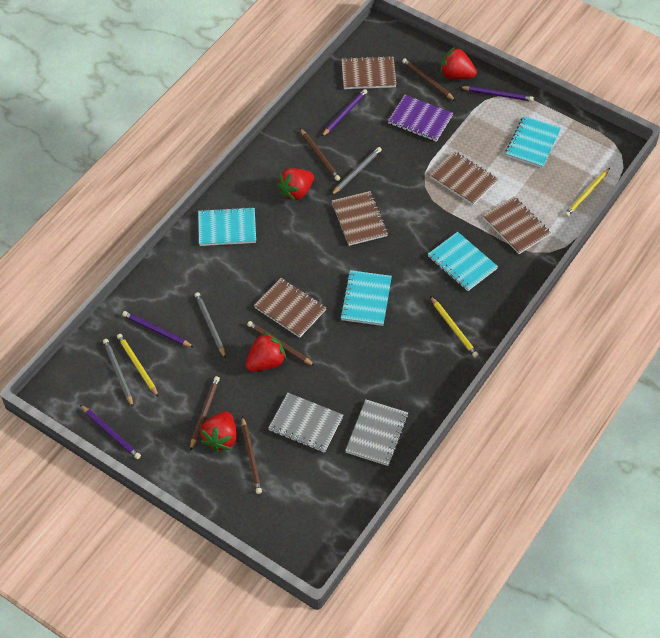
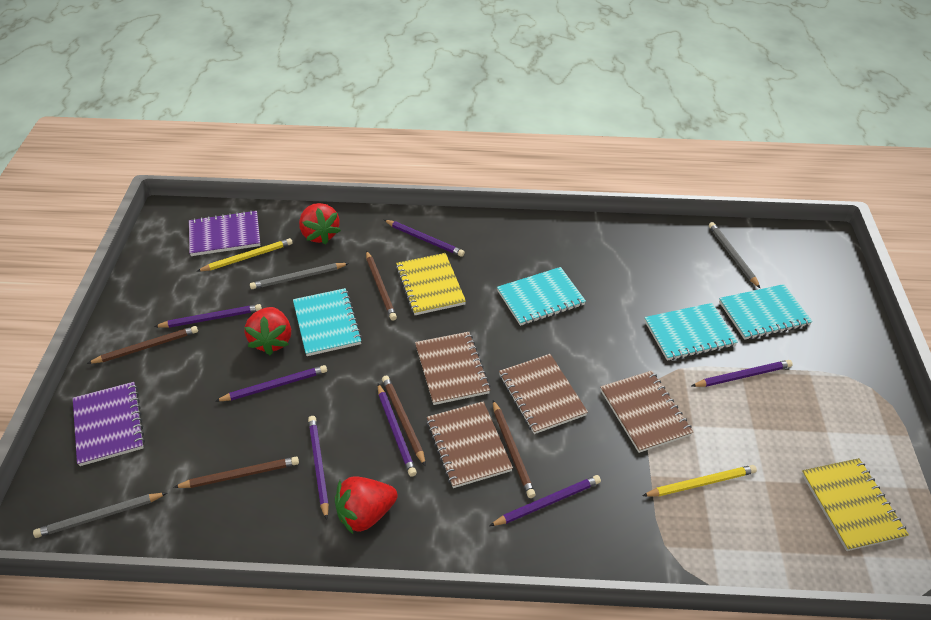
brown notebook: 5 -> 4
grey notebook: 2 -> 0
purple notebook: 1 -> 2
purple pencil: 4 -> 7
red strawberry: 4 -> 3
yellow notebook: 0 -> 2
yellow pencil: 3 -> 2

